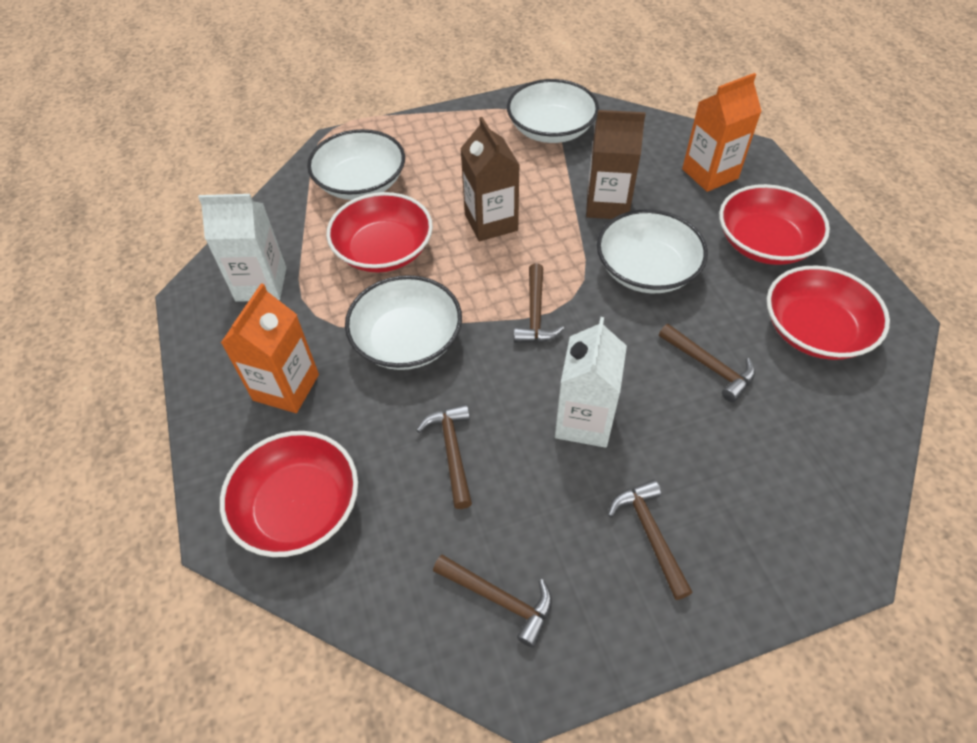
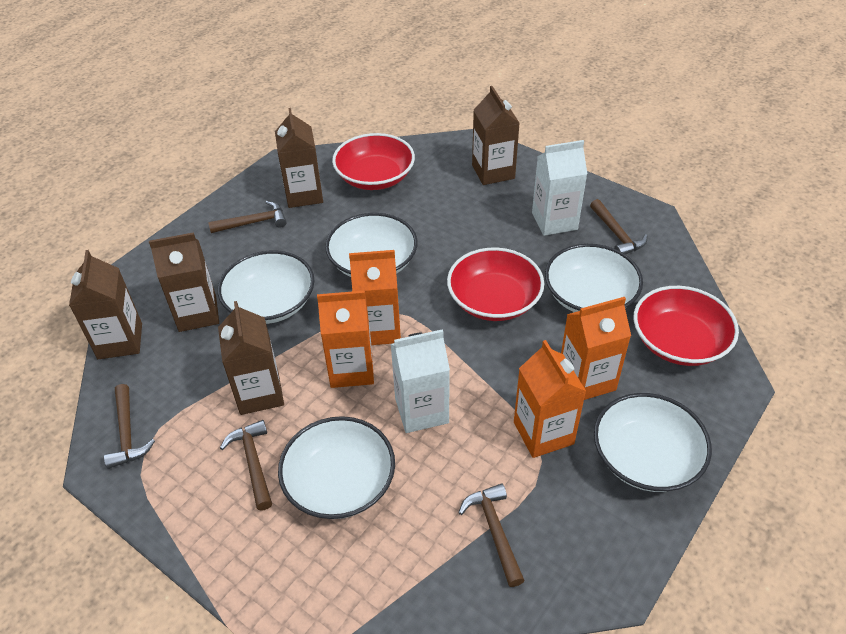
brown carton: 2 -> 5
orange carton: 2 -> 4
red bowl: 4 -> 3
white bowl: 4 -> 5

